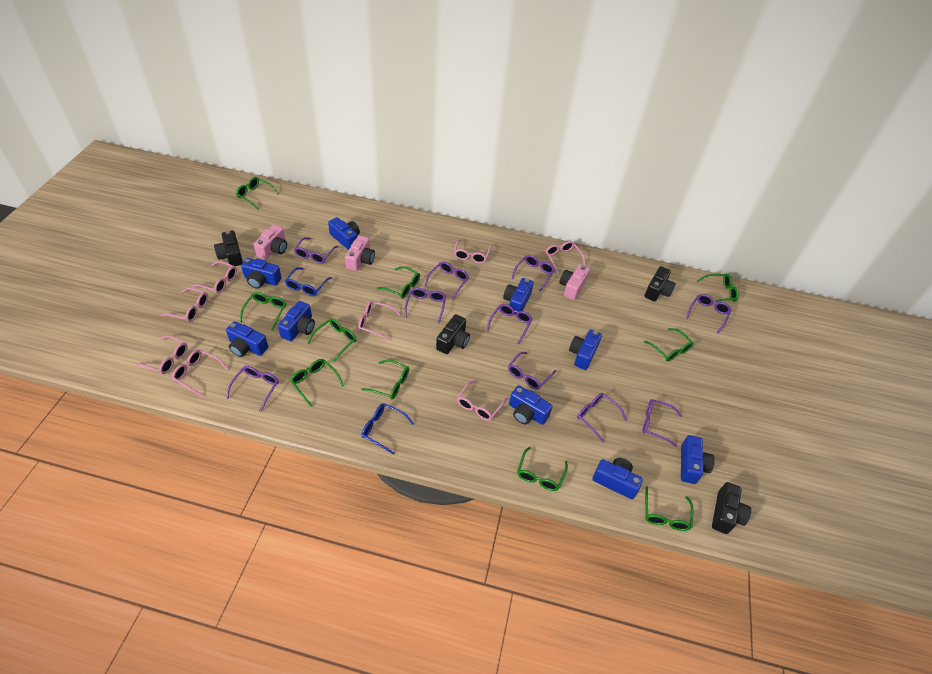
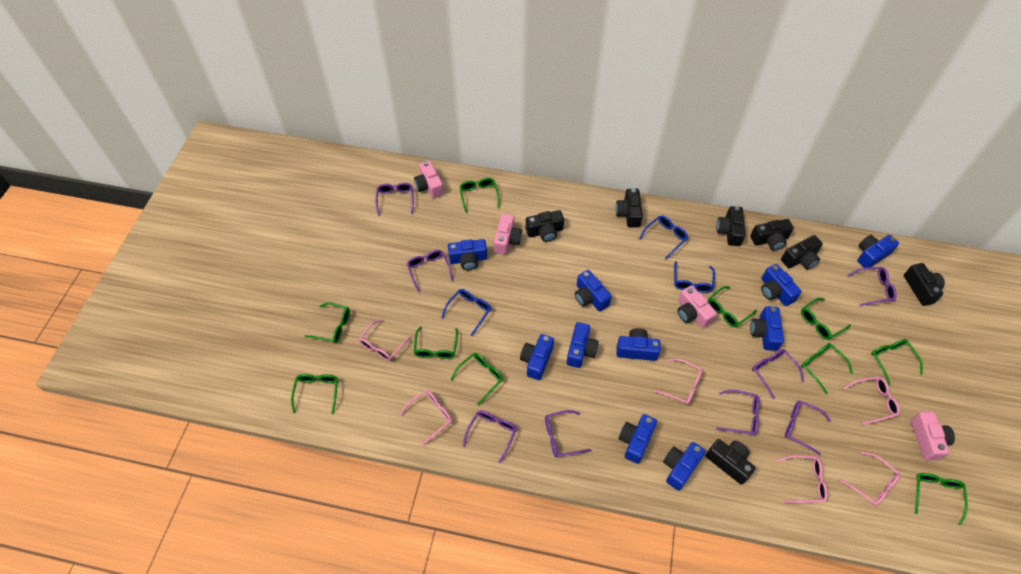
black camera: 4 -> 7
blue camera: 9 -> 10
blue glasses: 2 -> 3
pink camera: 3 -> 4
pink glasses: 8 -> 6
purple glasses: 10 -> 8

